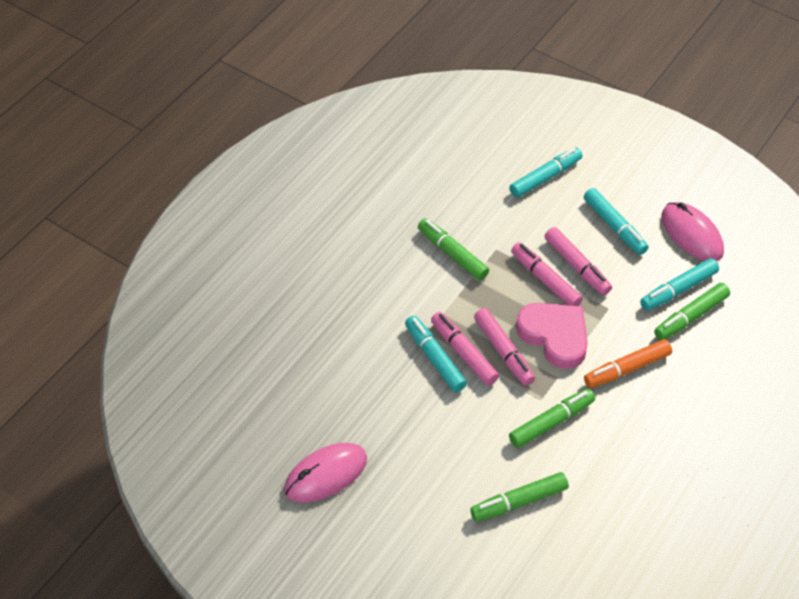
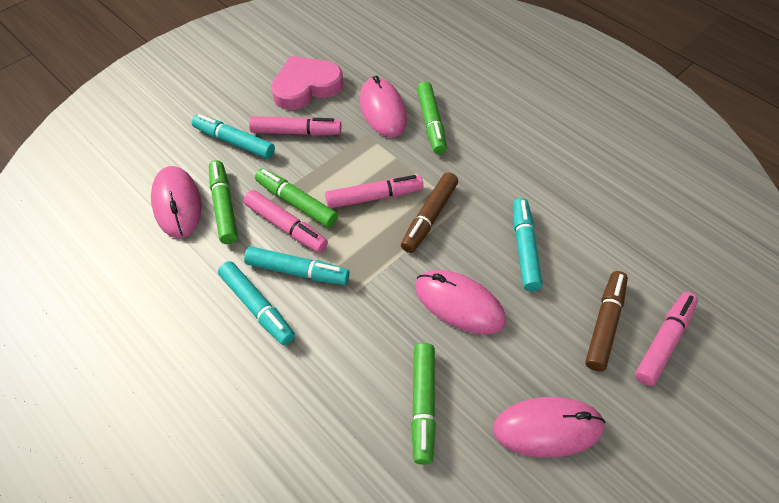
brown marker: 0 -> 2
orange marker: 1 -> 0
pink mouse: 2 -> 4

